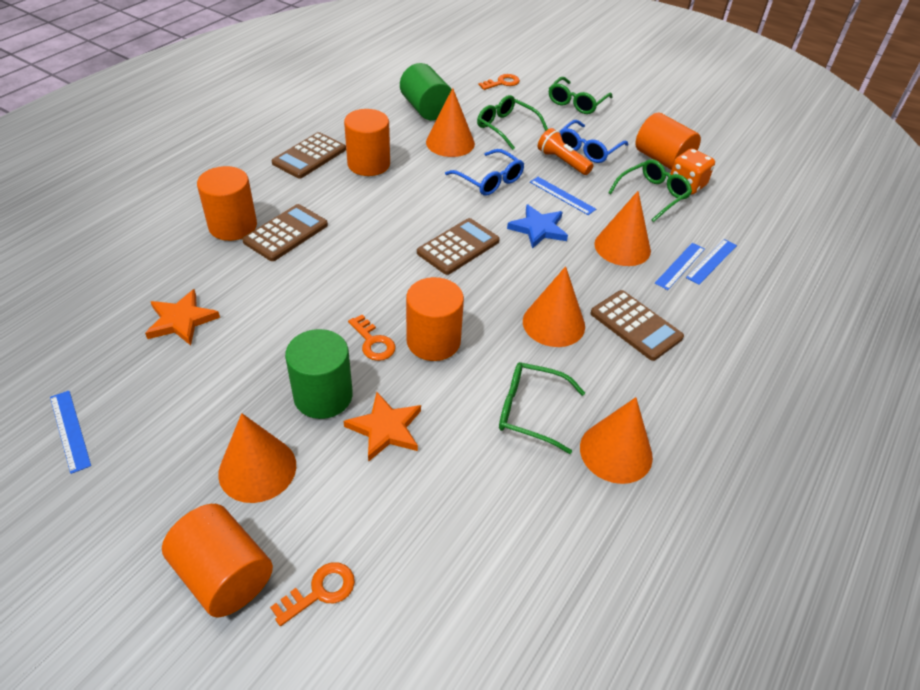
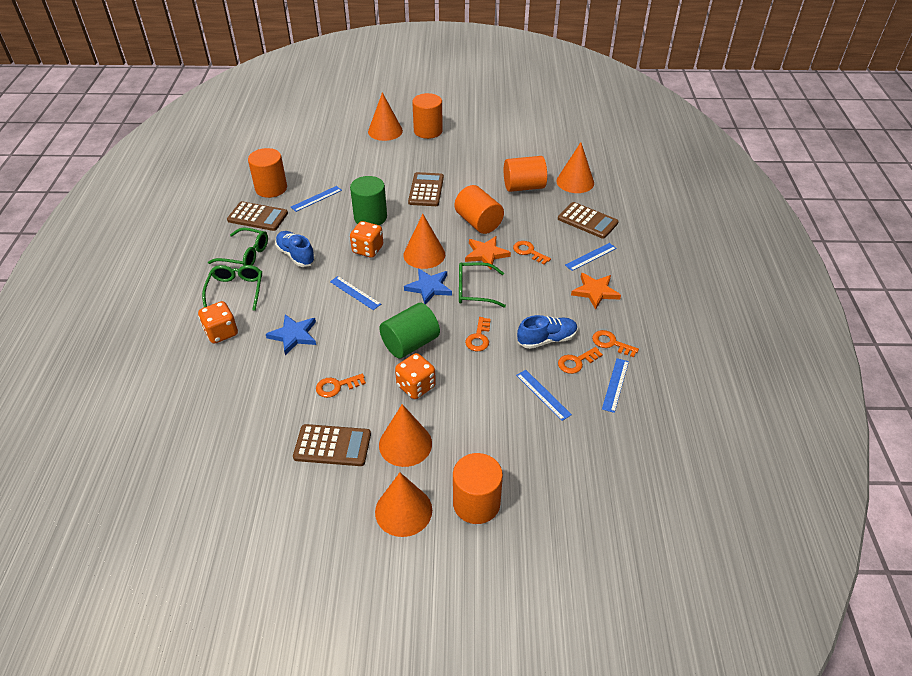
blue glasses: 2 -> 0
blue ruler: 4 -> 5
blue shoe: 0 -> 2
blue star: 1 -> 2
green glasses: 4 -> 3
orange dice: 1 -> 3
orange flashlight: 1 -> 0
orange key: 3 -> 5

